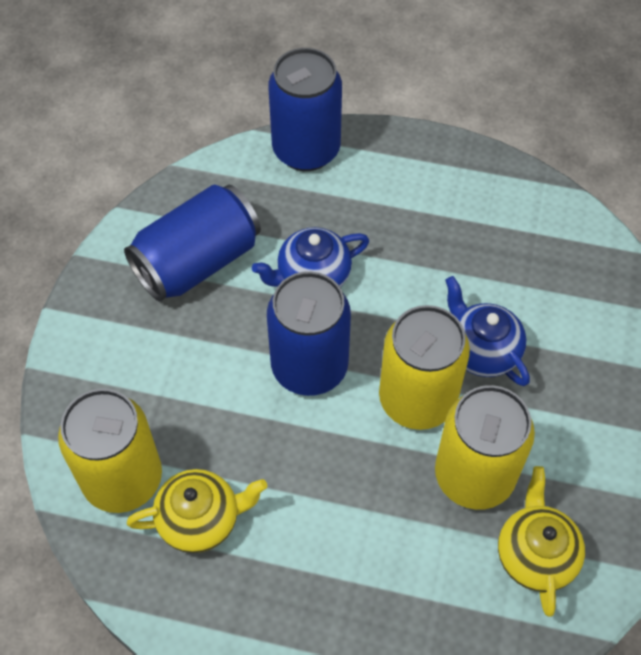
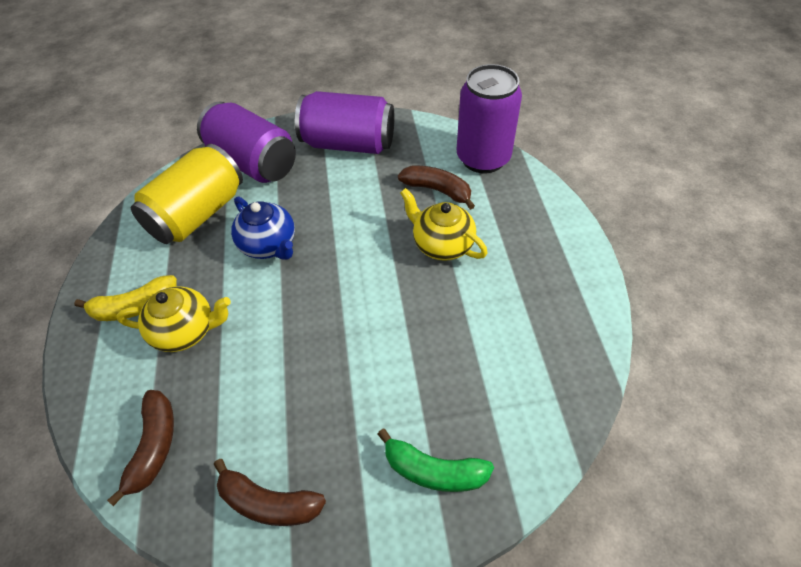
blue can: 3 -> 0
blue teapot: 2 -> 1
brown banana: 0 -> 3
green banana: 0 -> 1
purple can: 0 -> 3
yellow banana: 0 -> 1
yellow can: 3 -> 1

